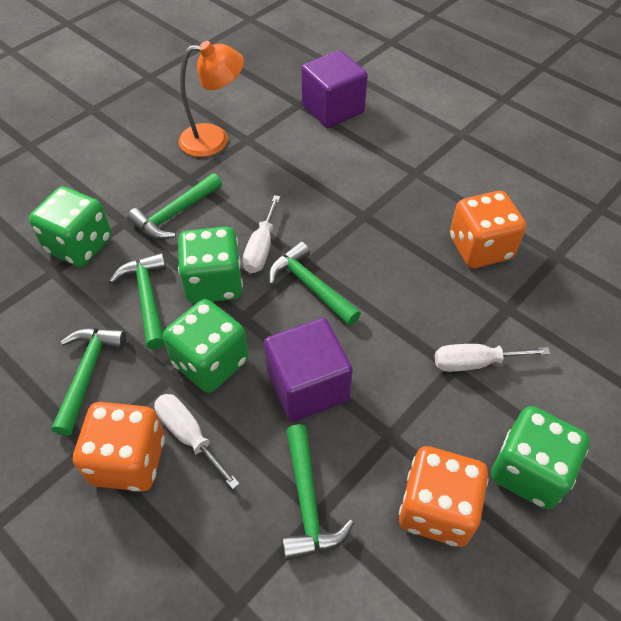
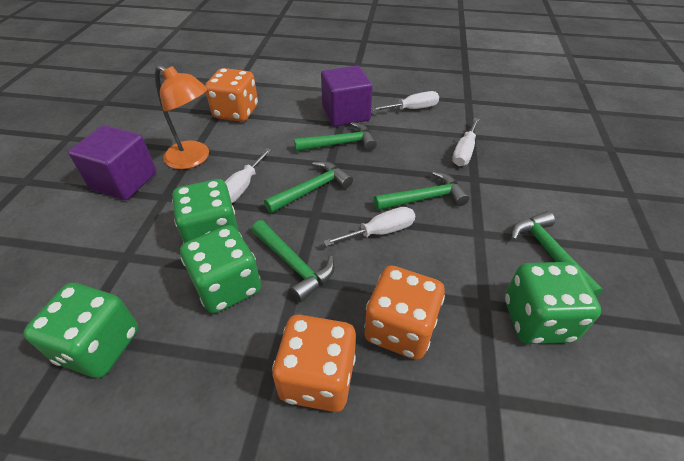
white screwdriver: 3 -> 4

